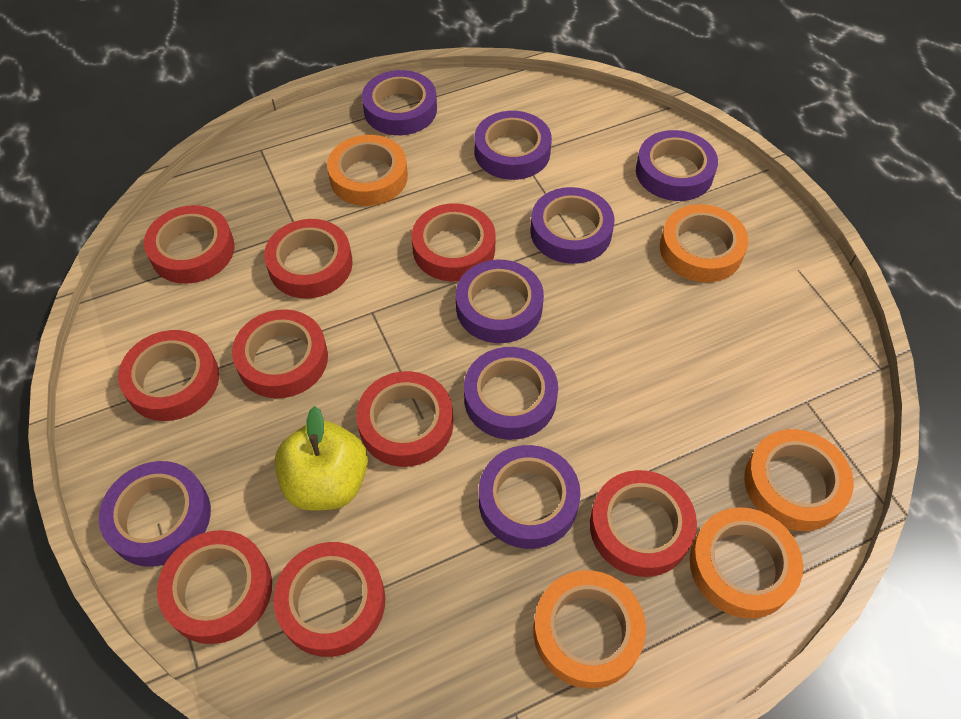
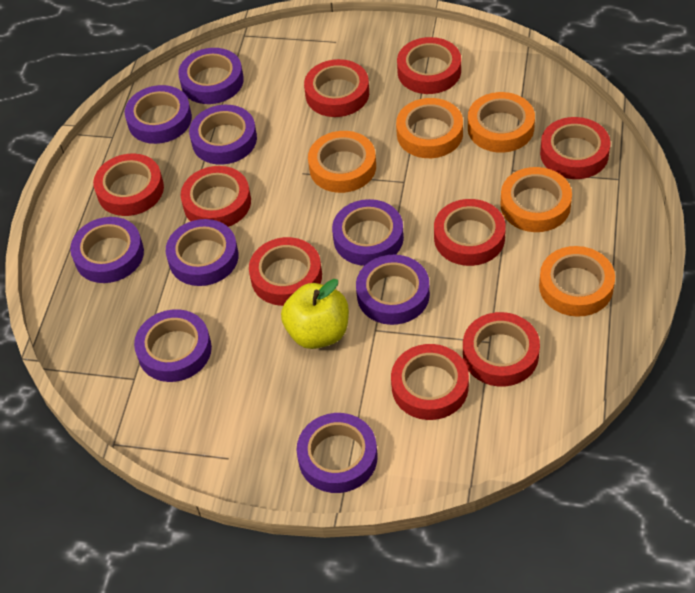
purple tape: 8 -> 9

